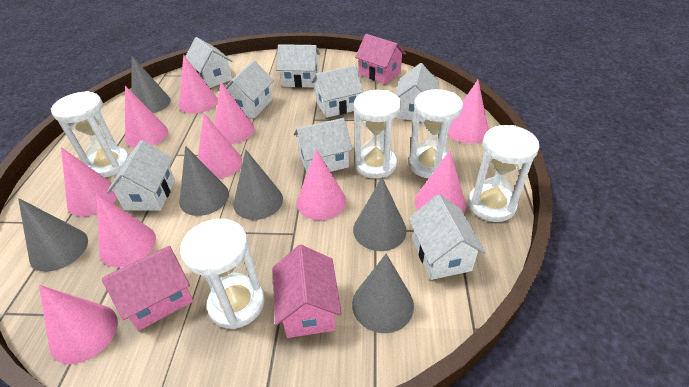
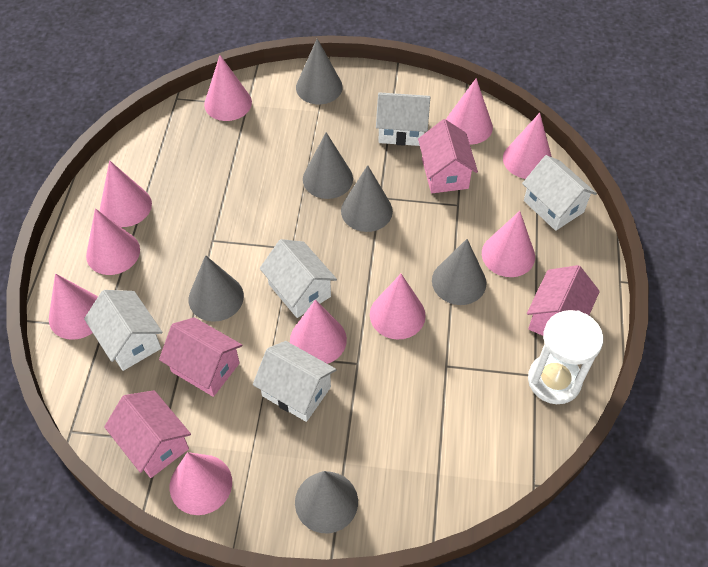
pink house: 3 -> 4
white hourglass: 5 -> 1
white house: 8 -> 5

